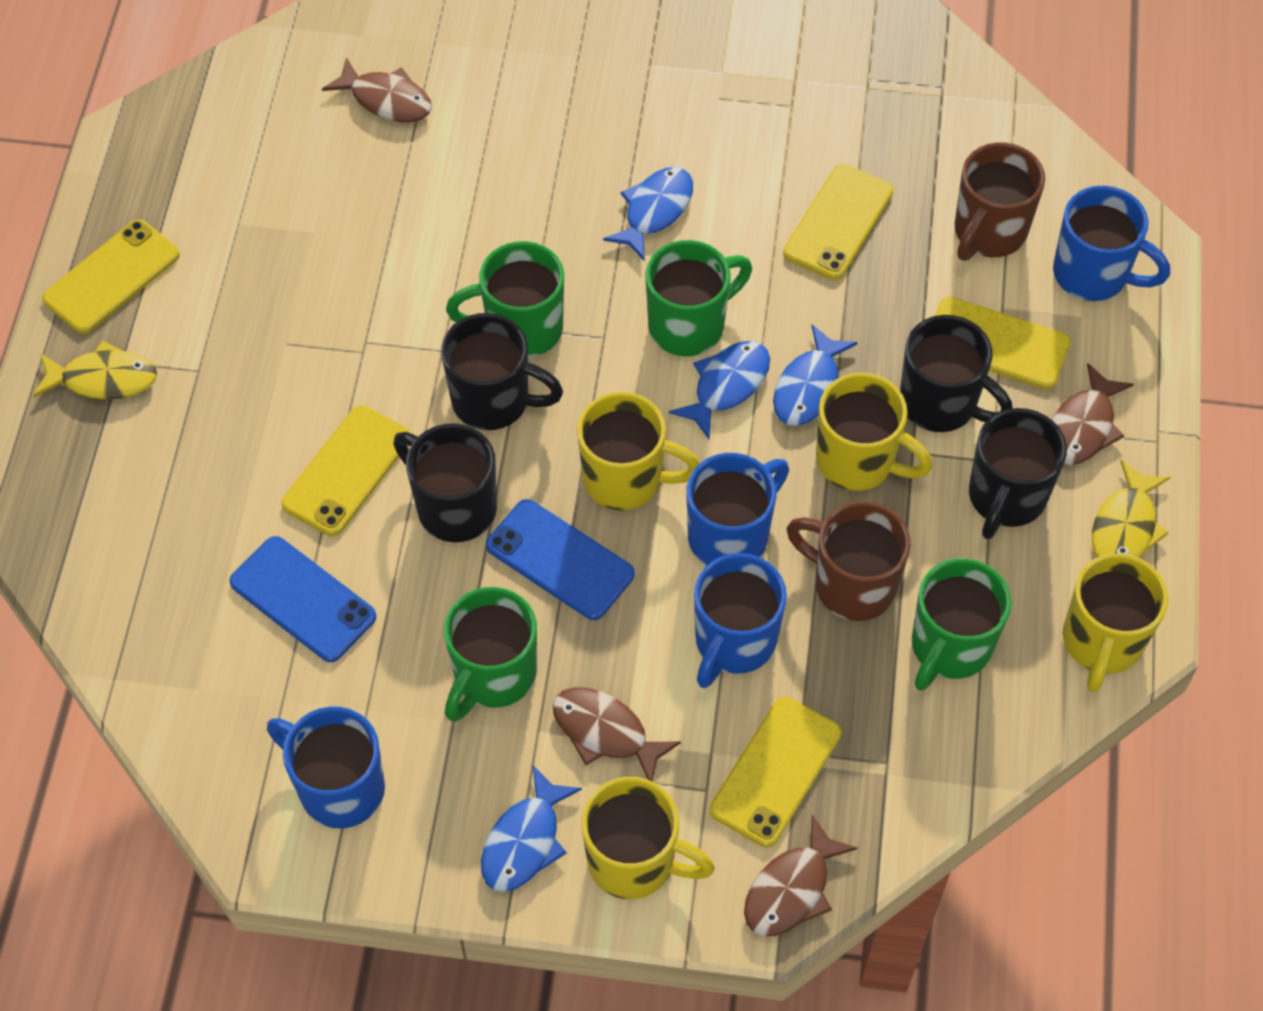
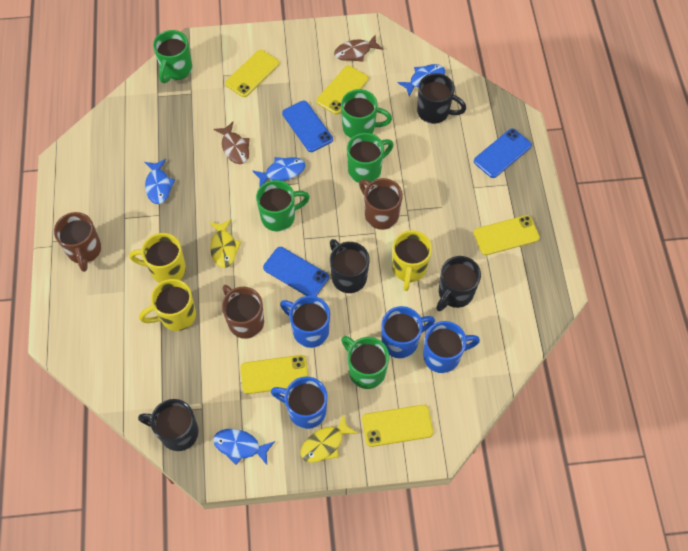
blue phone: 2 -> 3
brown fish: 4 -> 2
brown mug: 2 -> 3
green mug: 4 -> 5
yellow mug: 4 -> 3

